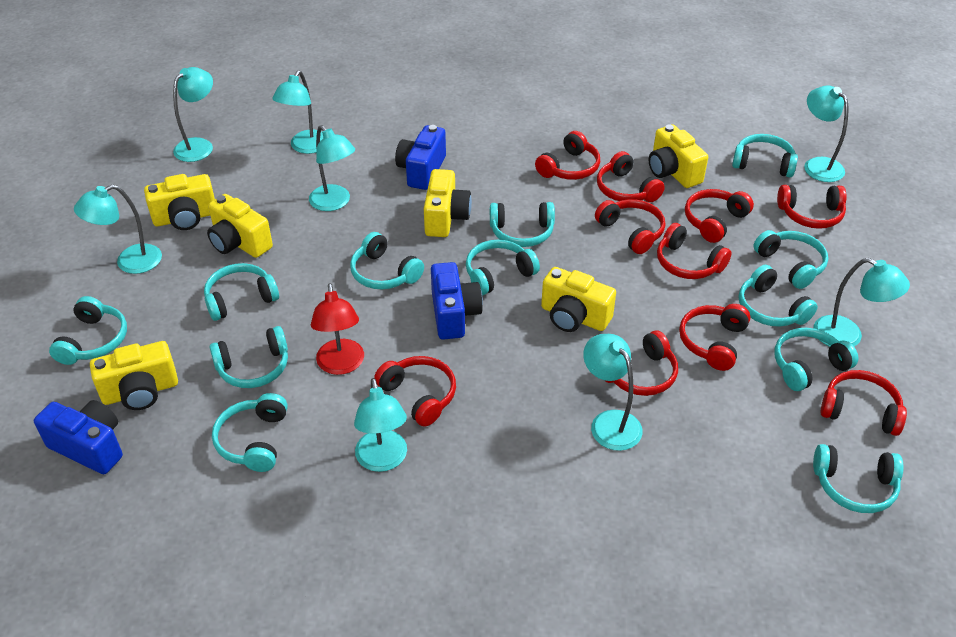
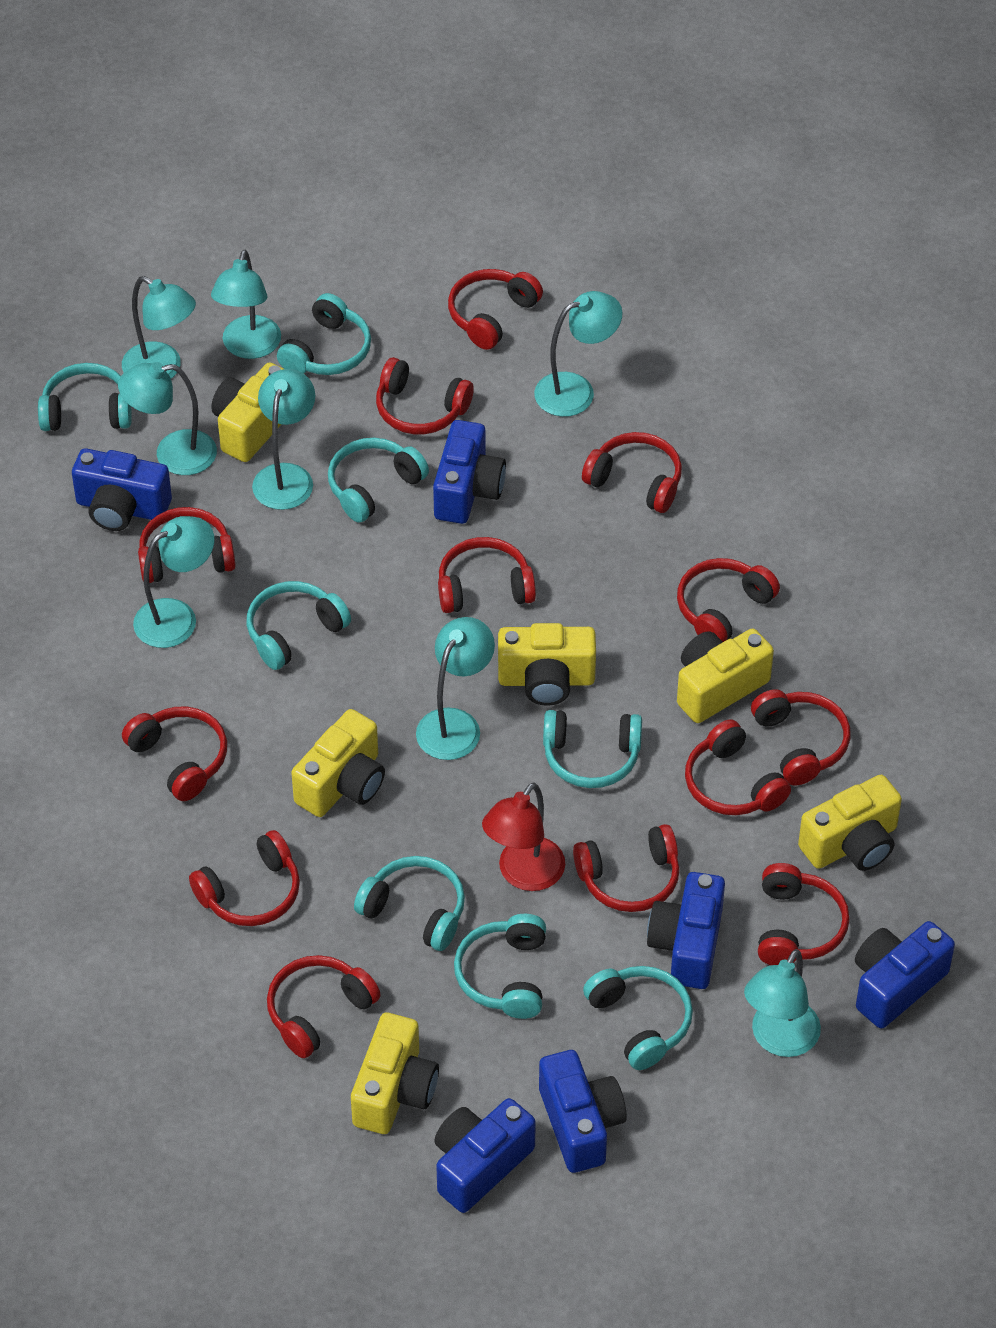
blue camera: 3 -> 6
red headphones: 10 -> 13
turquoise headphones: 12 -> 8

